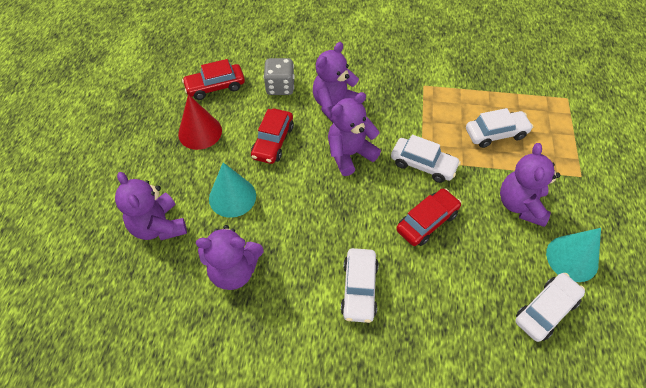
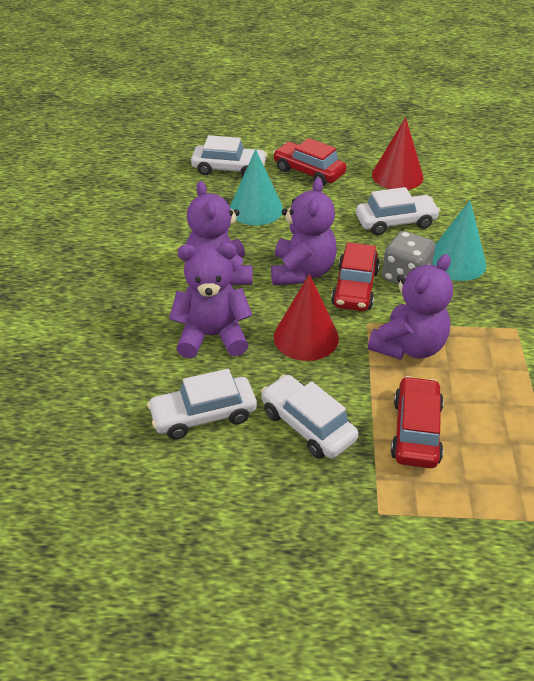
purple teddy bear: 5 -> 4
red cone: 1 -> 2

